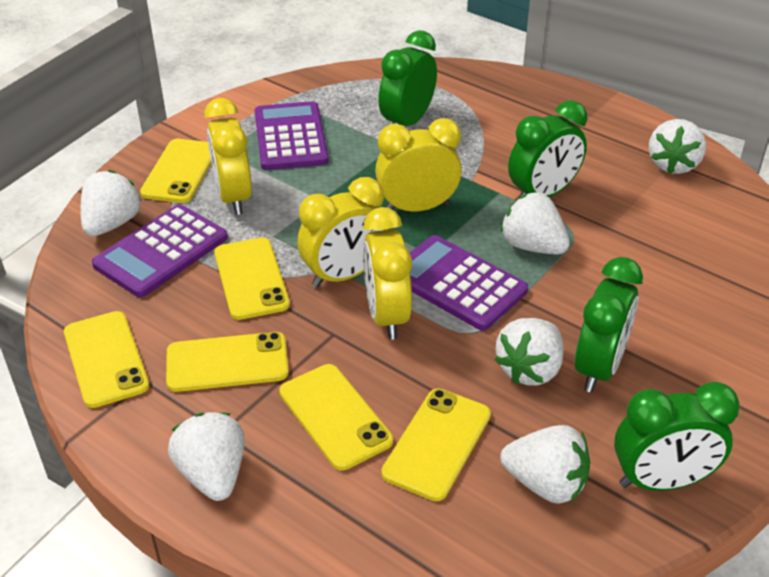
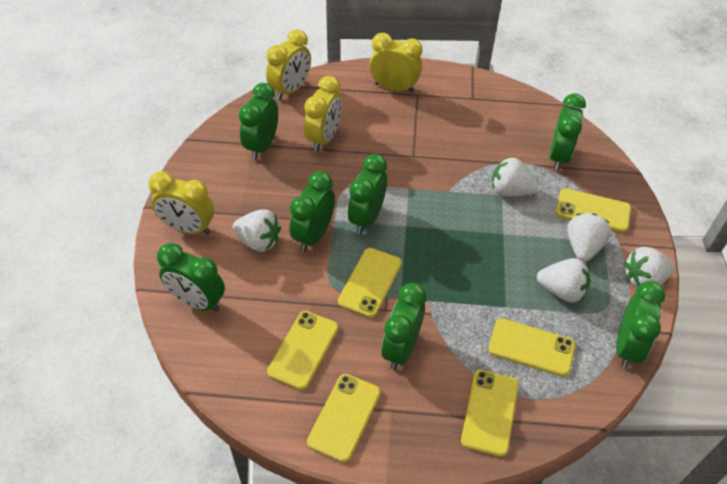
green clock: 4 -> 7
purple calculator: 3 -> 0
white strawberry: 6 -> 5

